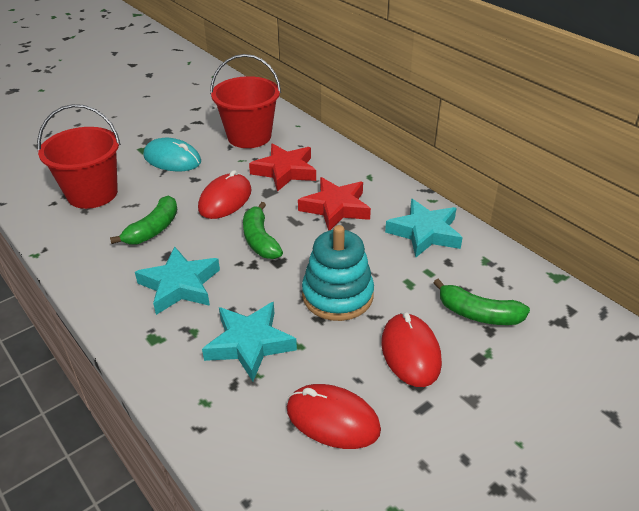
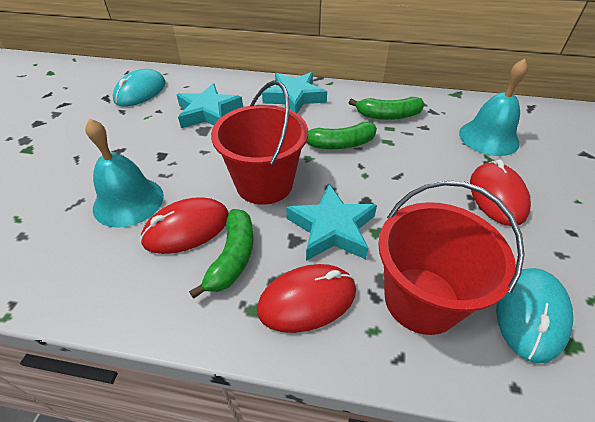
red star: 2 -> 0
turquoise bell: 0 -> 2
turquoise mouse: 1 -> 2
turquoise stacking toy: 1 -> 0

